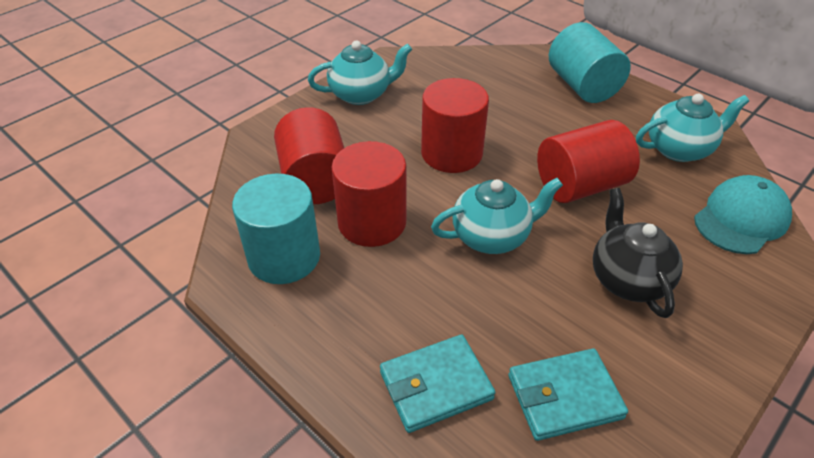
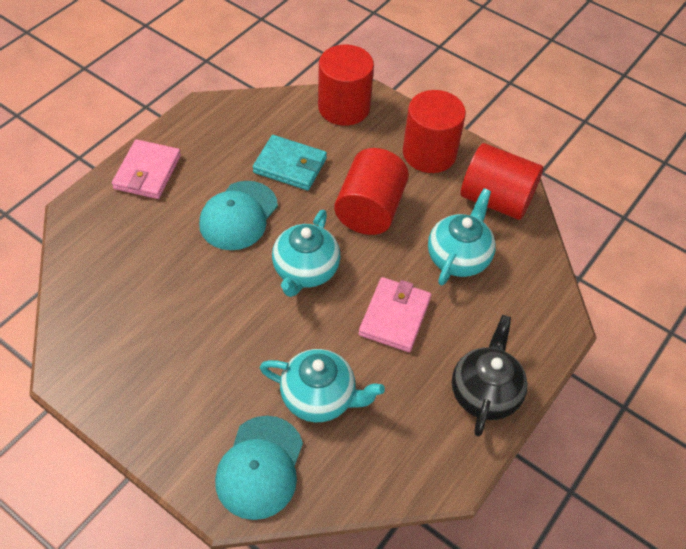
pink wallet: 0 -> 2
turquoise cap: 1 -> 2
turquoise cylinder: 2 -> 0
turquoise wallet: 2 -> 1

